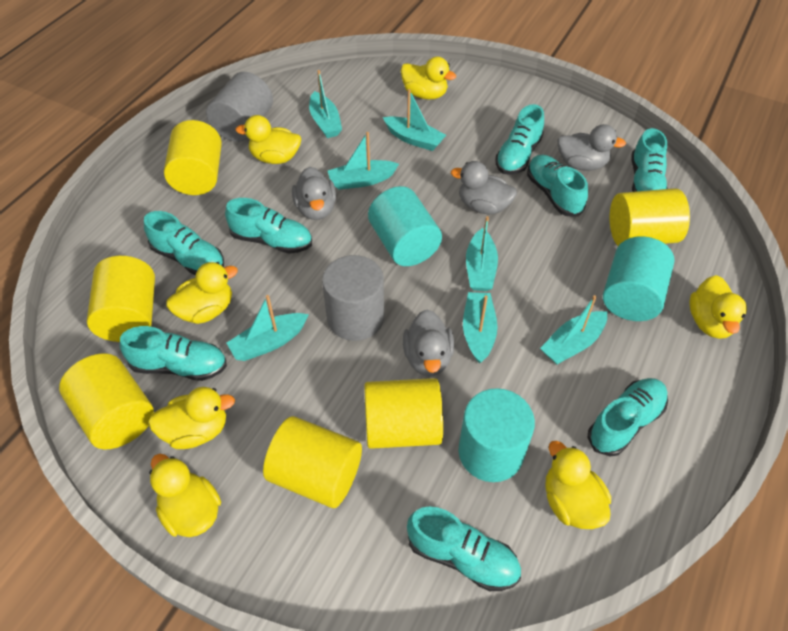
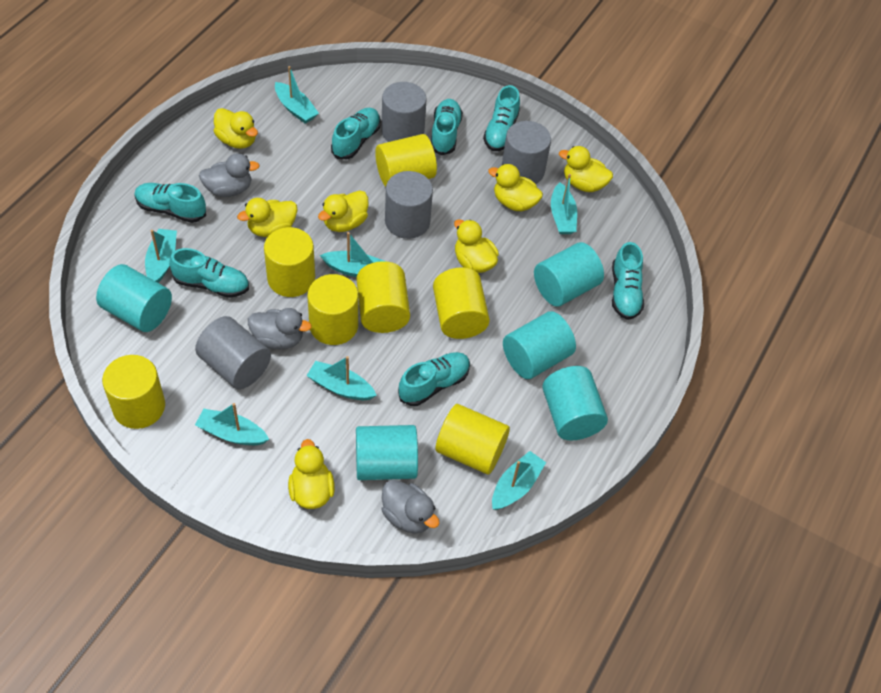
grey cylinder: 2 -> 4
grey duck: 4 -> 3
turquoise cylinder: 3 -> 5
turquoise shoe: 8 -> 7
yellow cylinder: 6 -> 7

